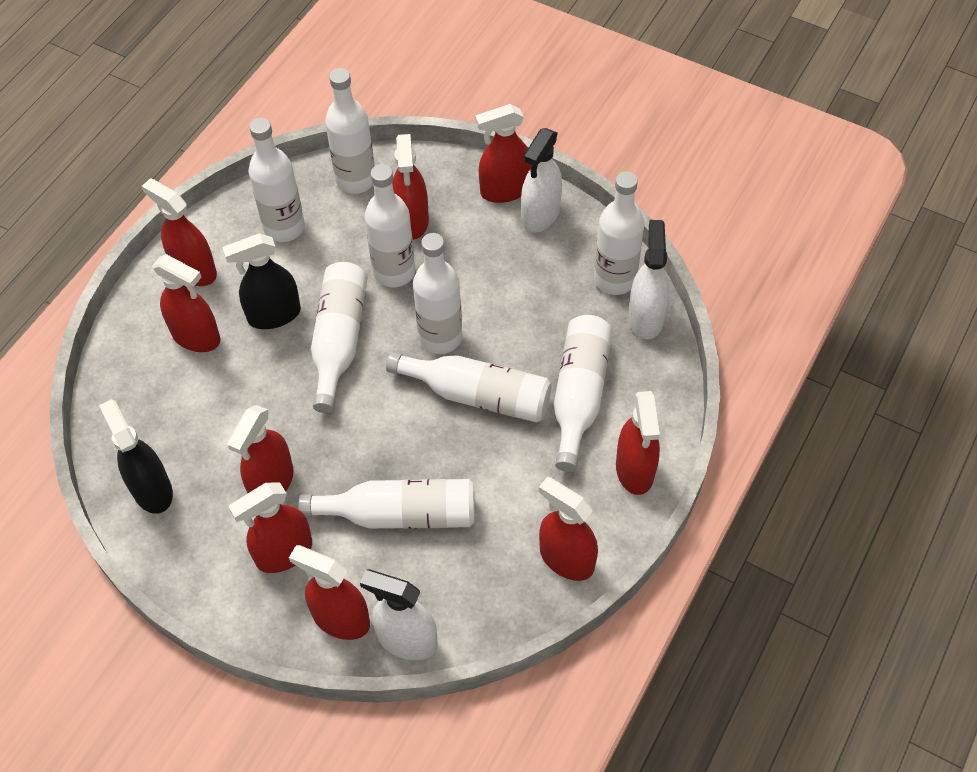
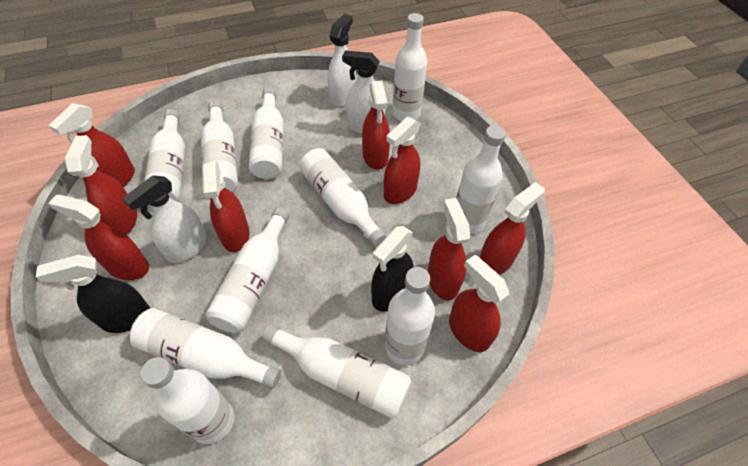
white bottle: 9 -> 11

